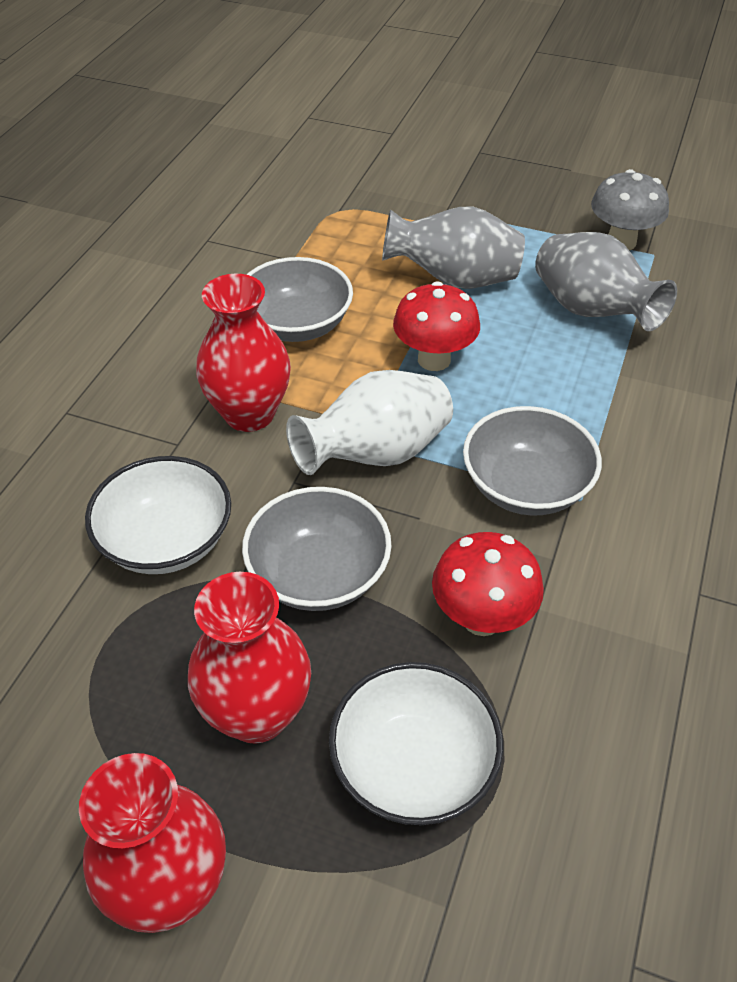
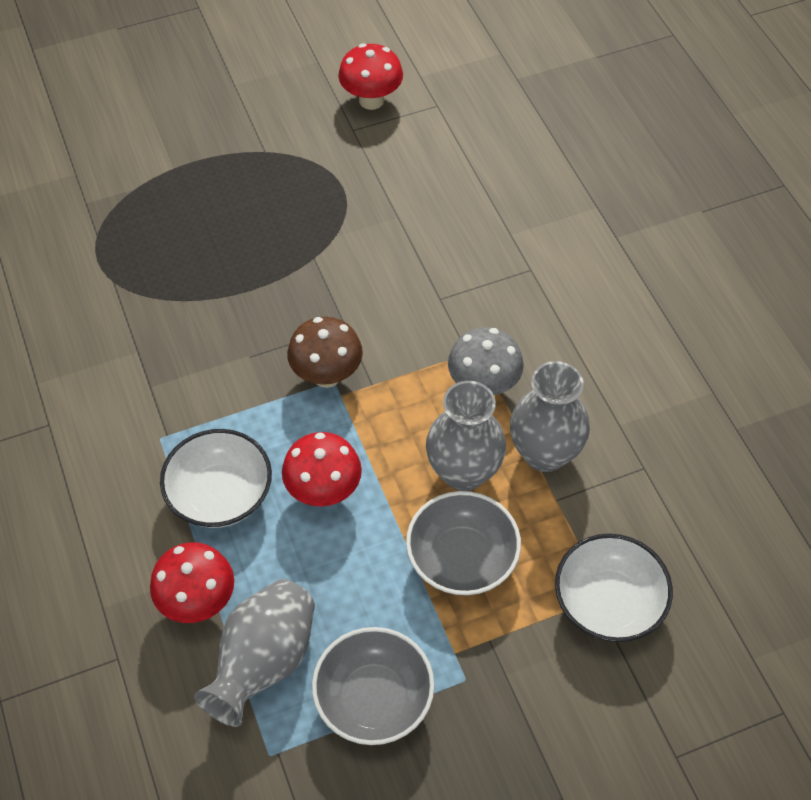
brown mushroom: 0 -> 1
grey bowl: 3 -> 2
grey vase: 2 -> 3
red mushroom: 2 -> 3
red vase: 3 -> 0
white vase: 1 -> 0

